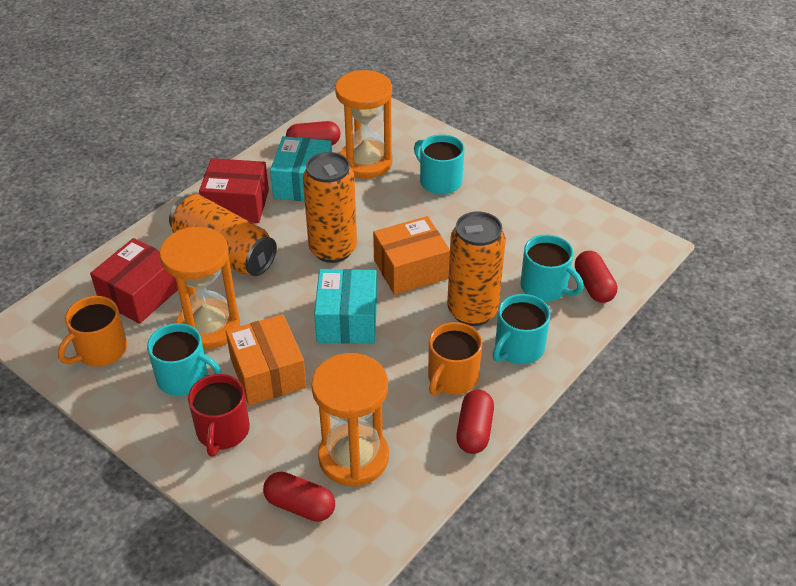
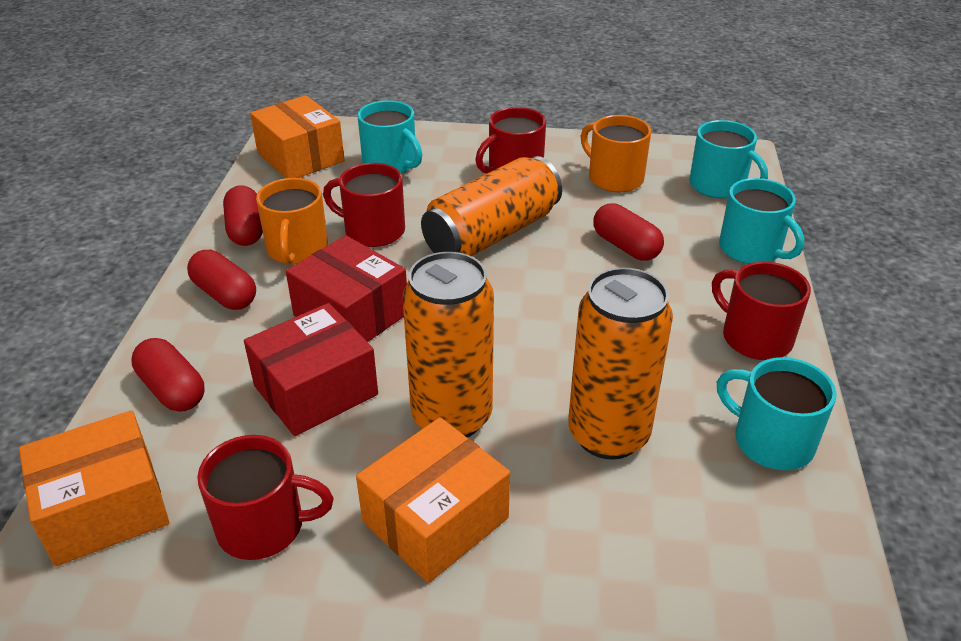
orange box: 2 -> 3
orange hourglass: 3 -> 0
red mug: 1 -> 4
turquoise box: 2 -> 0

